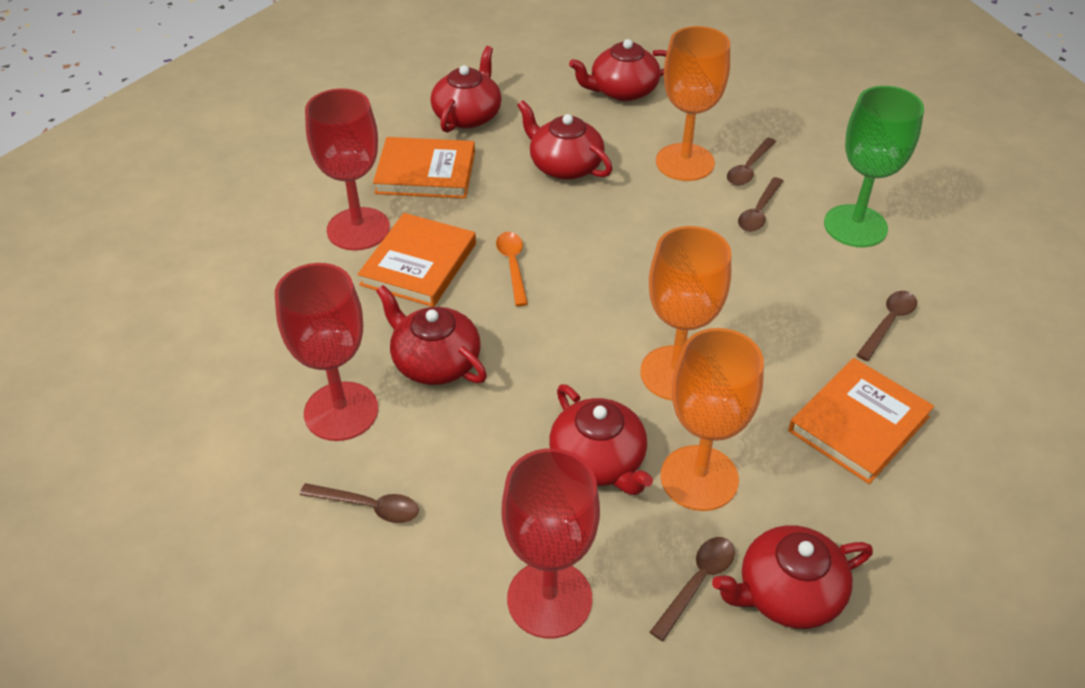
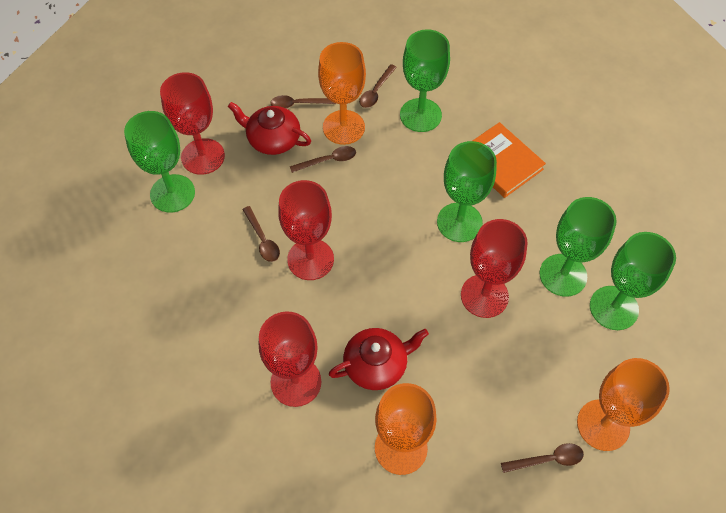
green goblet: 1 -> 5
orange book: 3 -> 1
orange spoon: 1 -> 0
red goblet: 3 -> 4
red teapot: 6 -> 2

